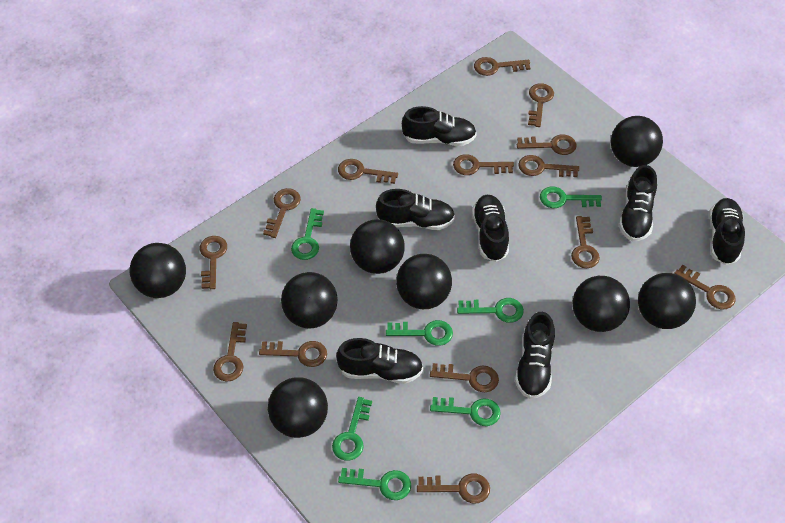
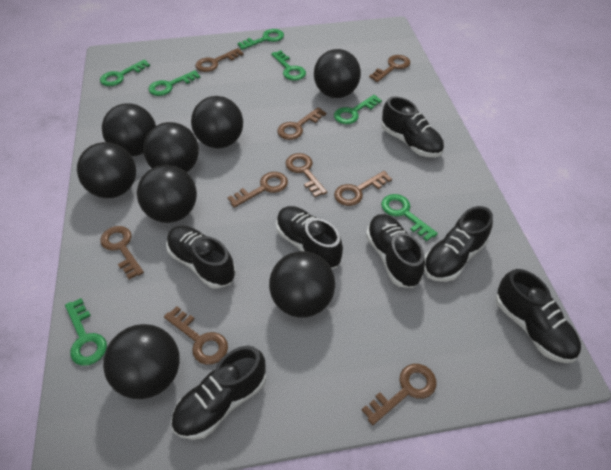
brown key: 14 -> 9

